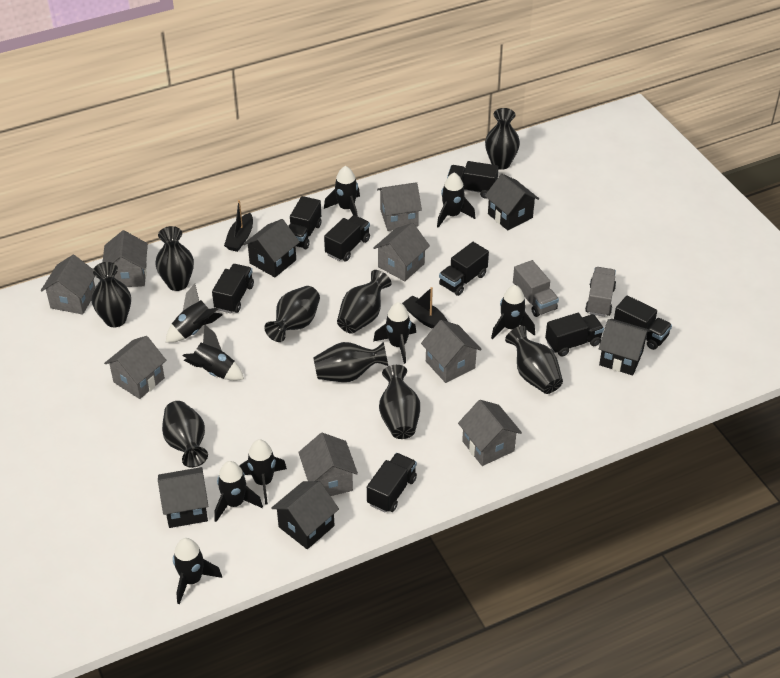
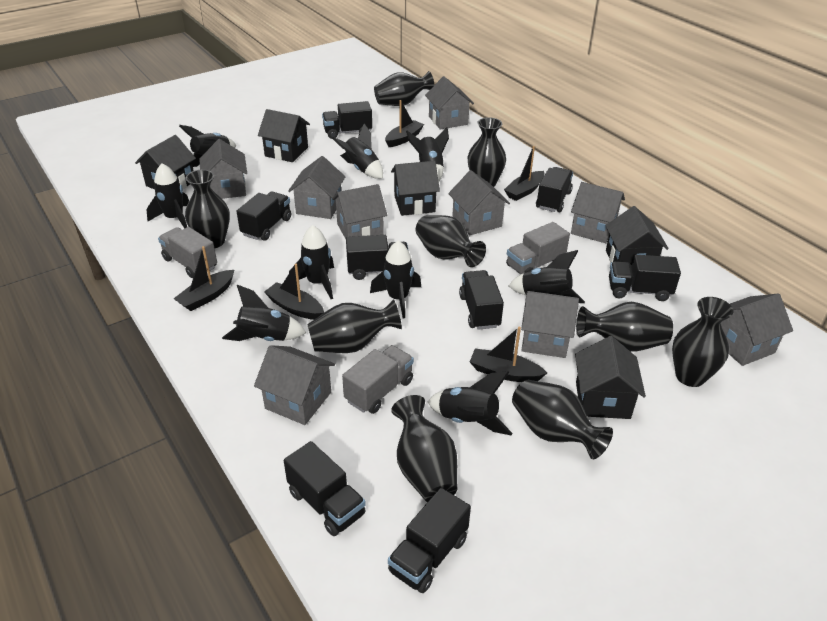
black boat: 2 -> 5
grey house: 8 -> 9
grey truck: 2 -> 3

